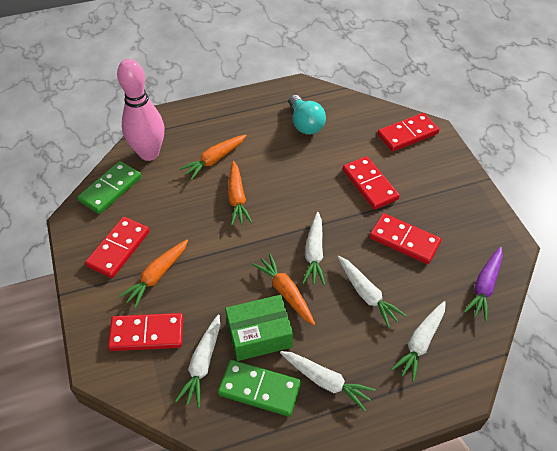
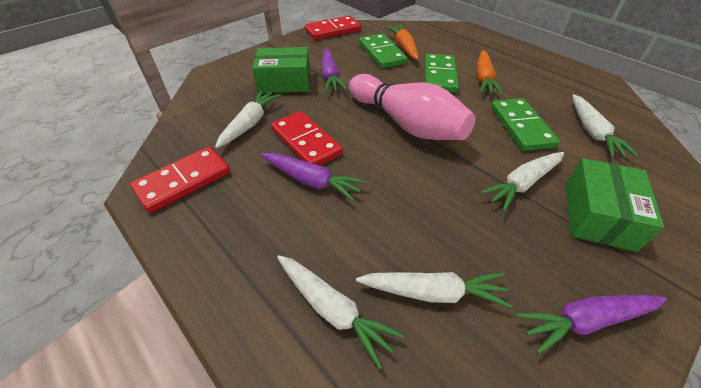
green box: 1 -> 2
green domino: 2 -> 3
orange carrot: 4 -> 2
purple carrot: 1 -> 3
red domino: 5 -> 3
turquoise light bulb: 1 -> 0

